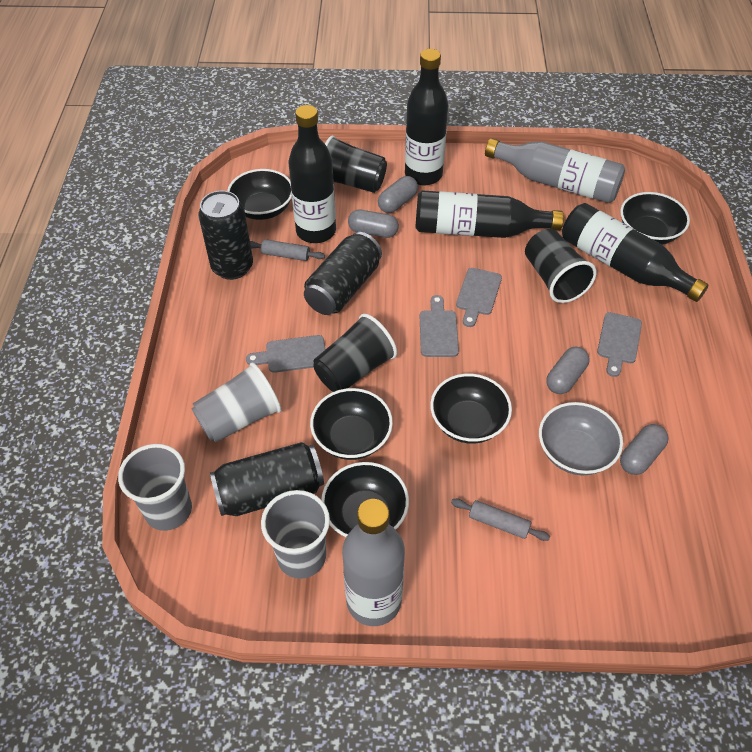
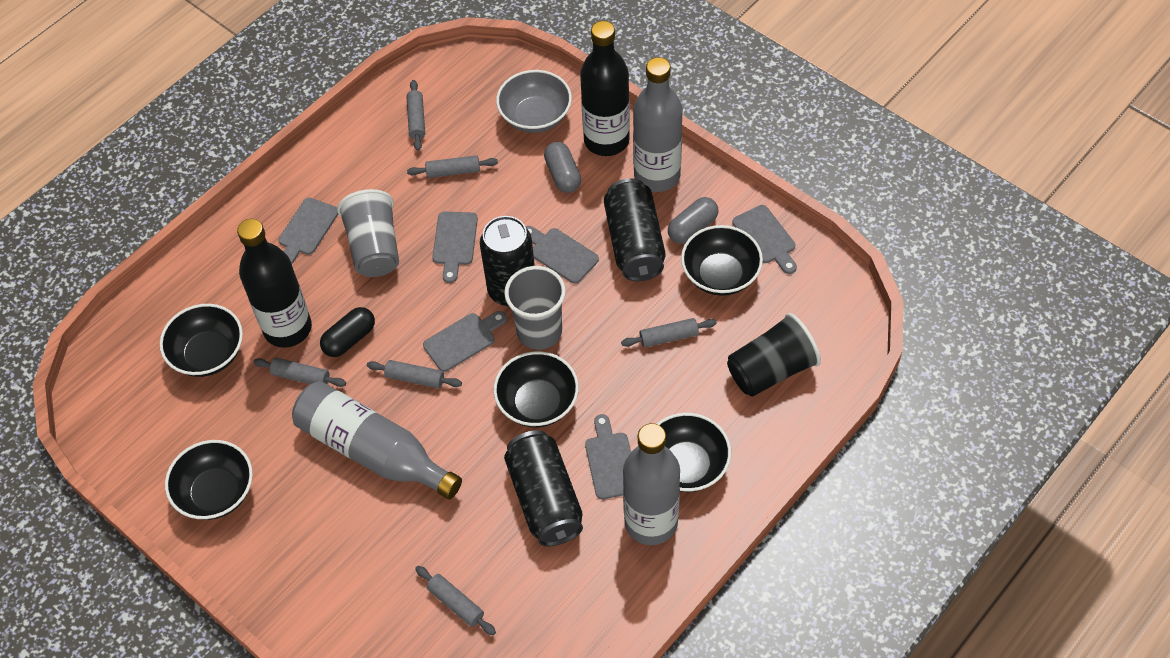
black bottle: 4 -> 2
black capsule: 0 -> 1
black cup: 3 -> 1
grey bottle: 2 -> 3
grey capsule: 4 -> 2
grey cup: 3 -> 2
grey cutting board: 4 -> 6
grey rolling pin: 2 -> 6

